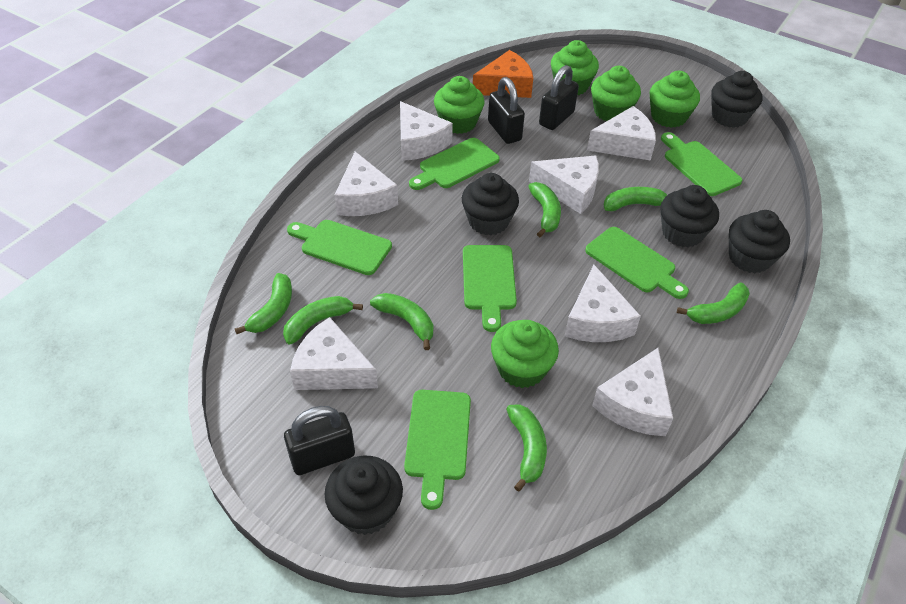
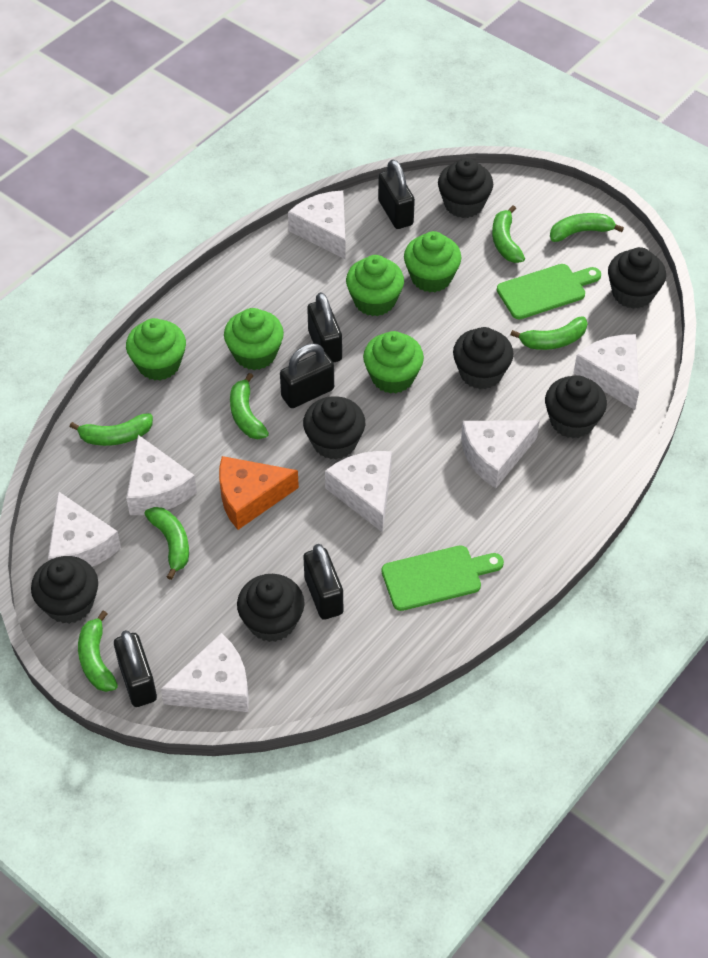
black cupcake: 5 -> 7
black padlock: 3 -> 5
green cutting board: 6 -> 2

